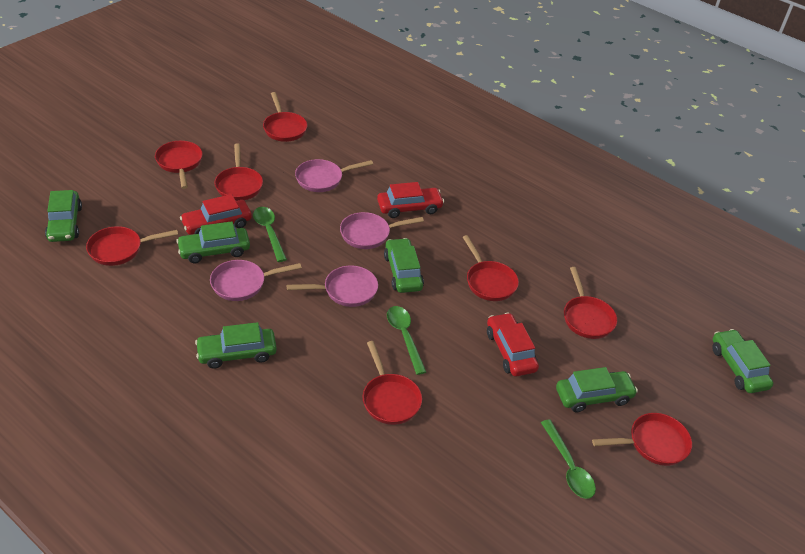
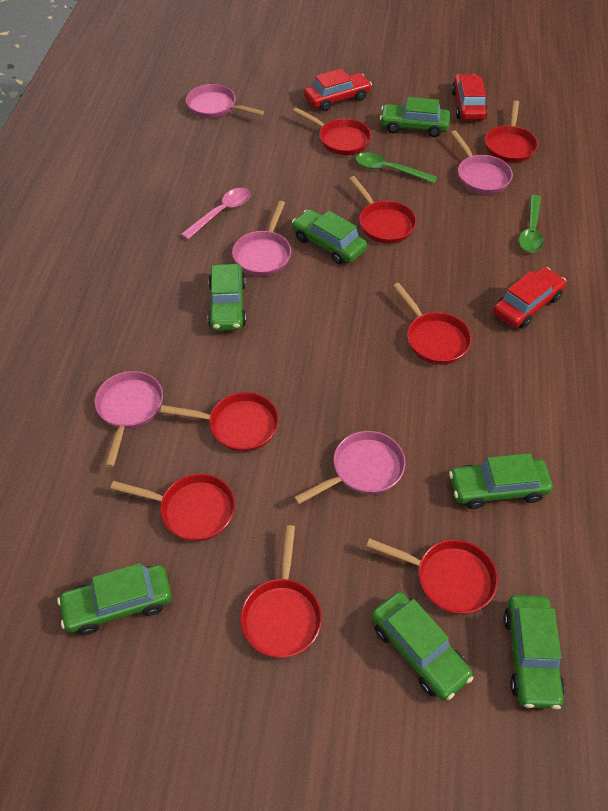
green car: 6 -> 7
green spoon: 3 -> 2
pink pan: 4 -> 5
pink spoon: 0 -> 1

